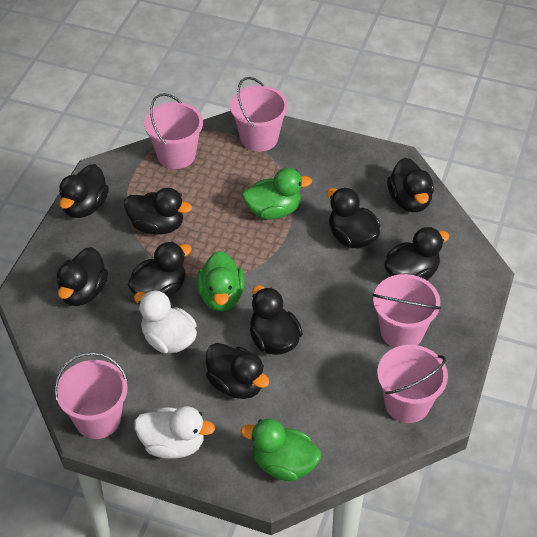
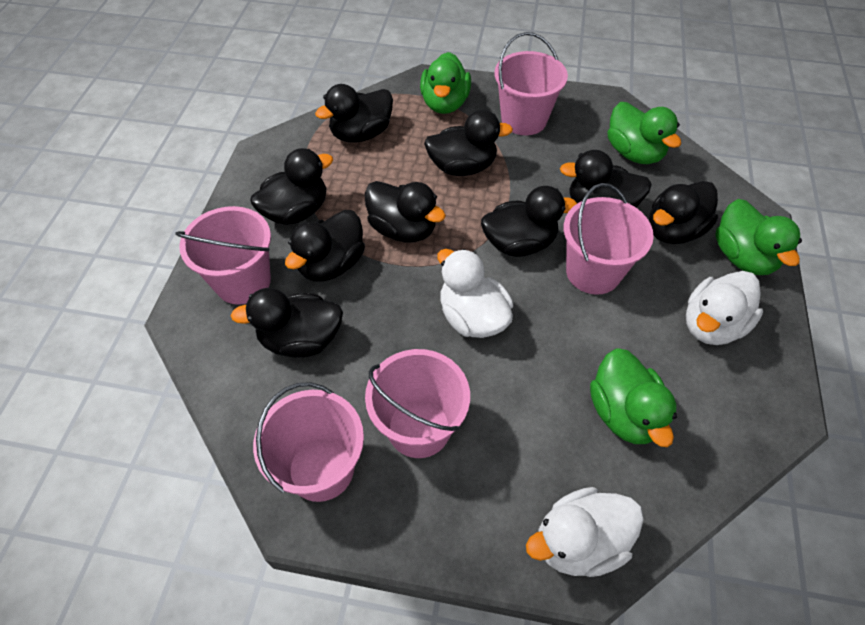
green duck: 3 -> 4
white duck: 2 -> 3

